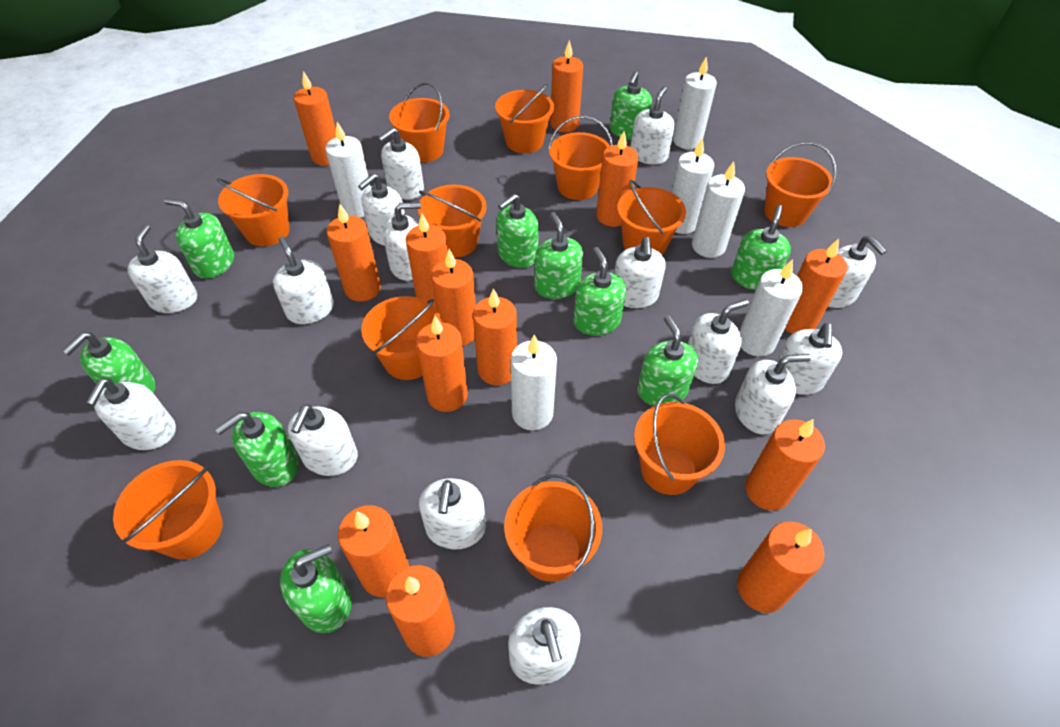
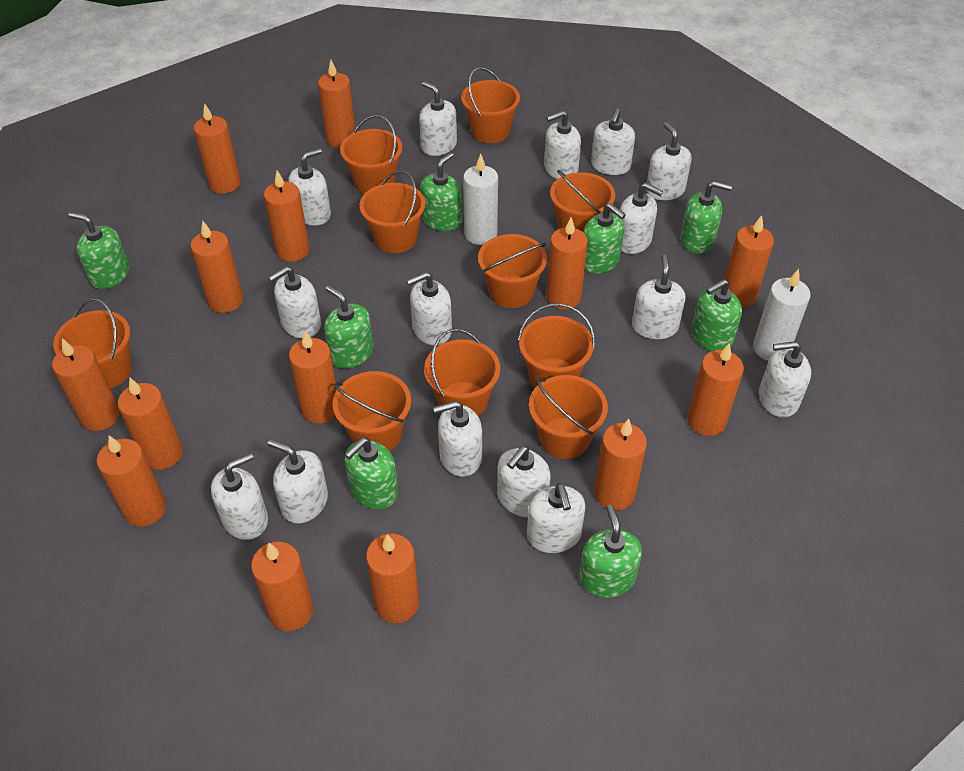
green soap dispenser: 10 -> 8
orange bucket: 11 -> 10
orange candle: 13 -> 14
white candle: 6 -> 2

